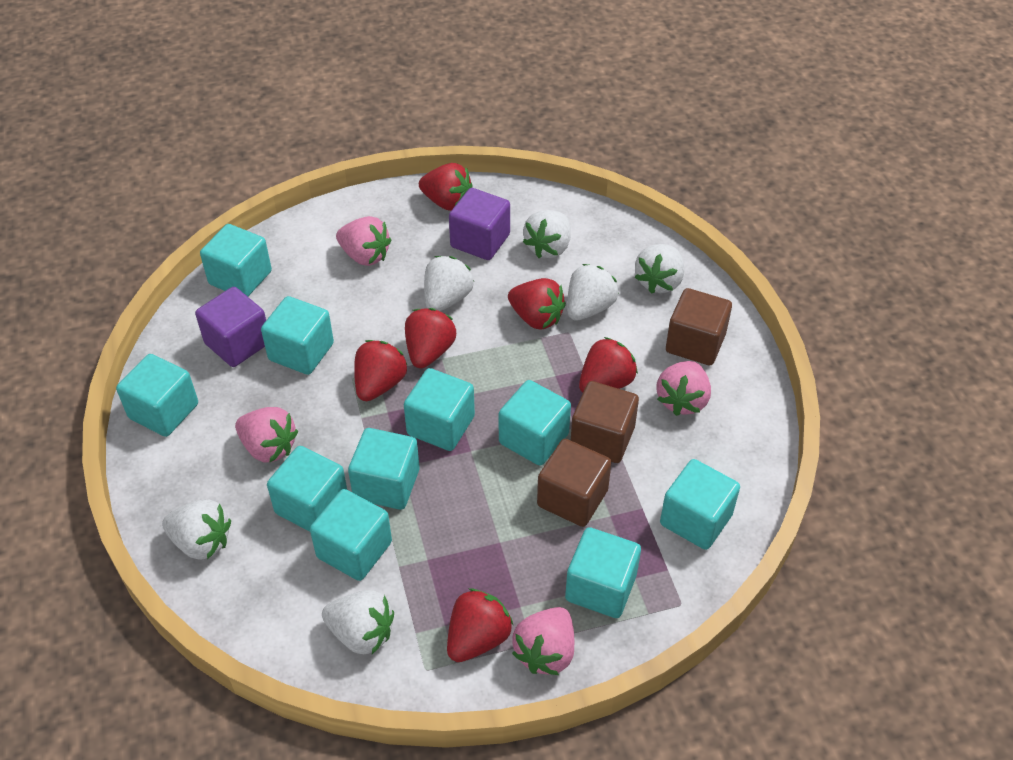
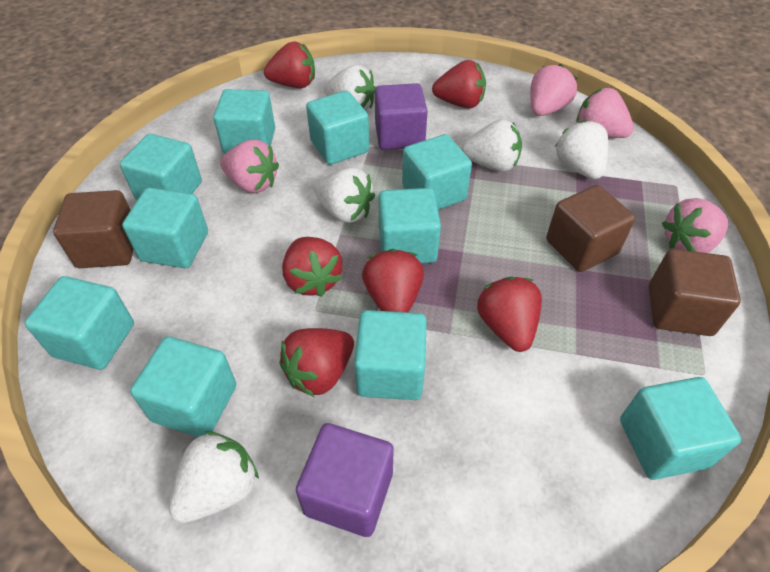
white strawberry: 6 -> 5

